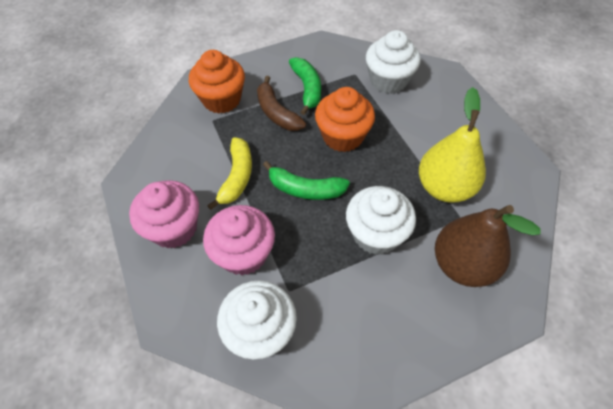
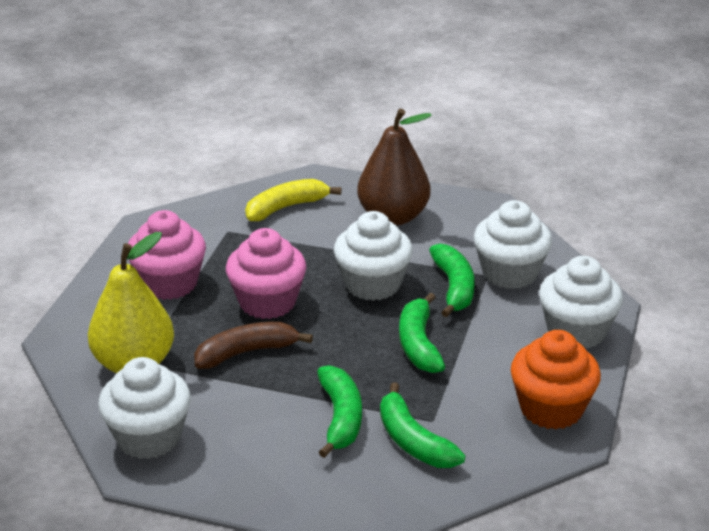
green banana: 2 -> 4
orange cupcake: 2 -> 1
white cupcake: 3 -> 4

